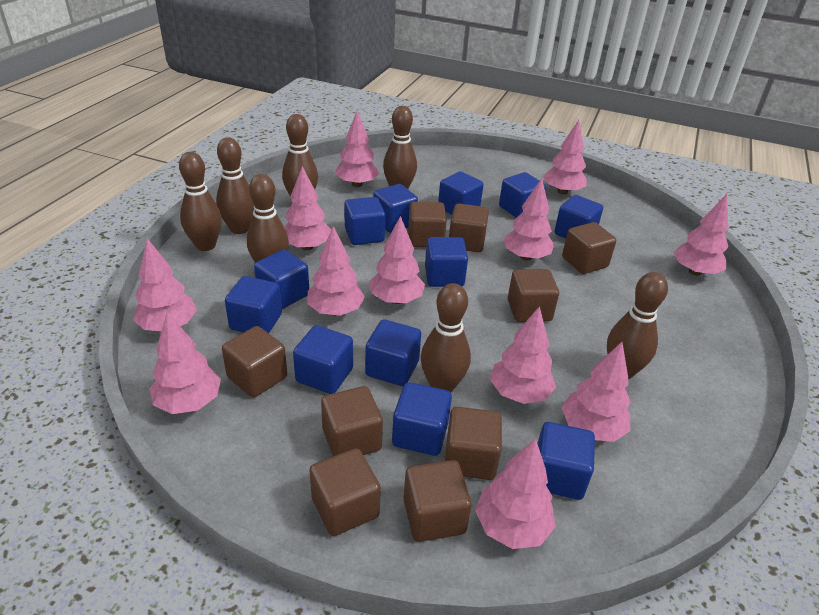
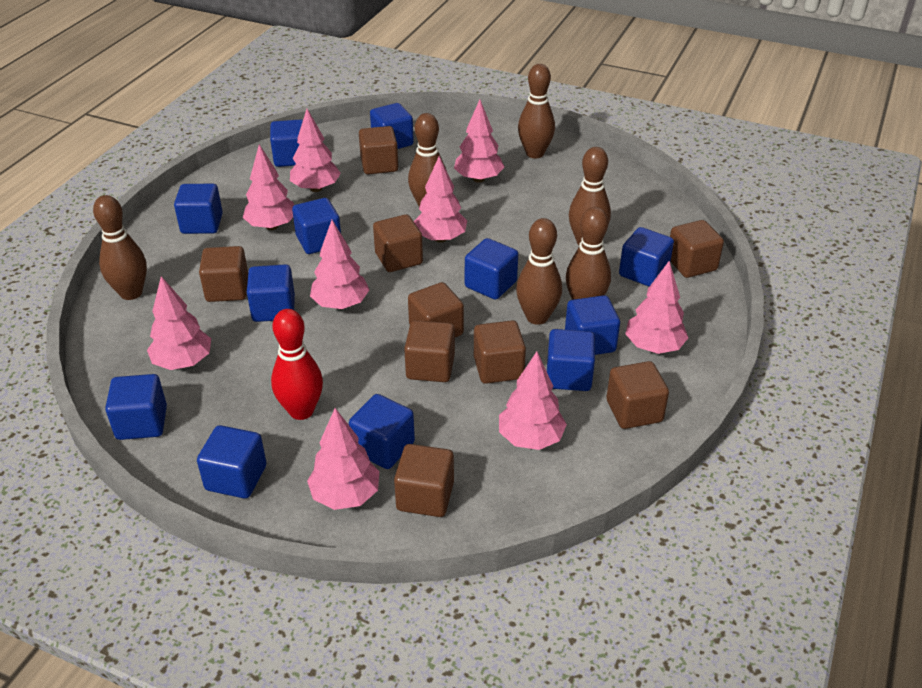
brown bowling pin: 7 -> 6
pink tree: 12 -> 9
red bowling pin: 0 -> 1

